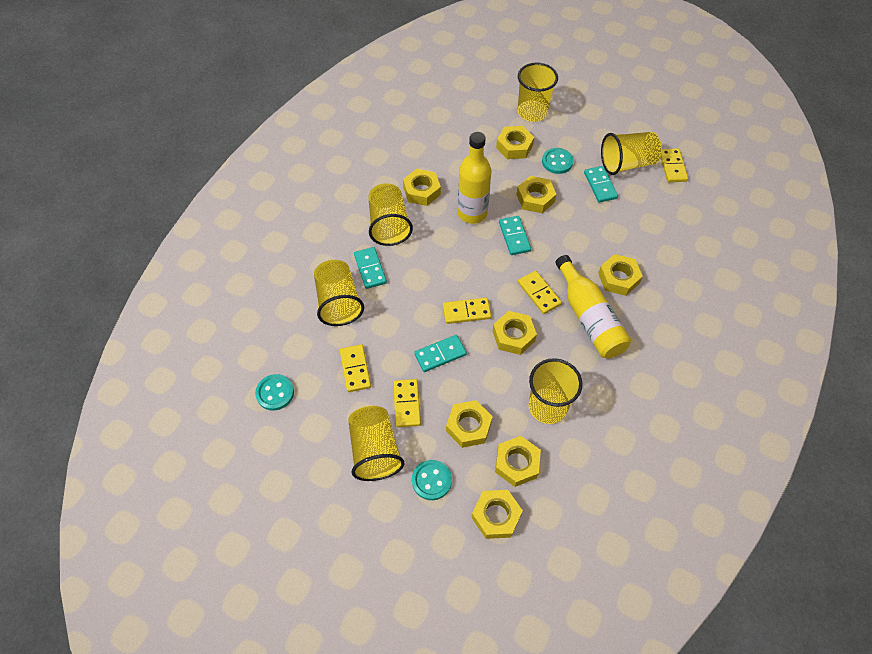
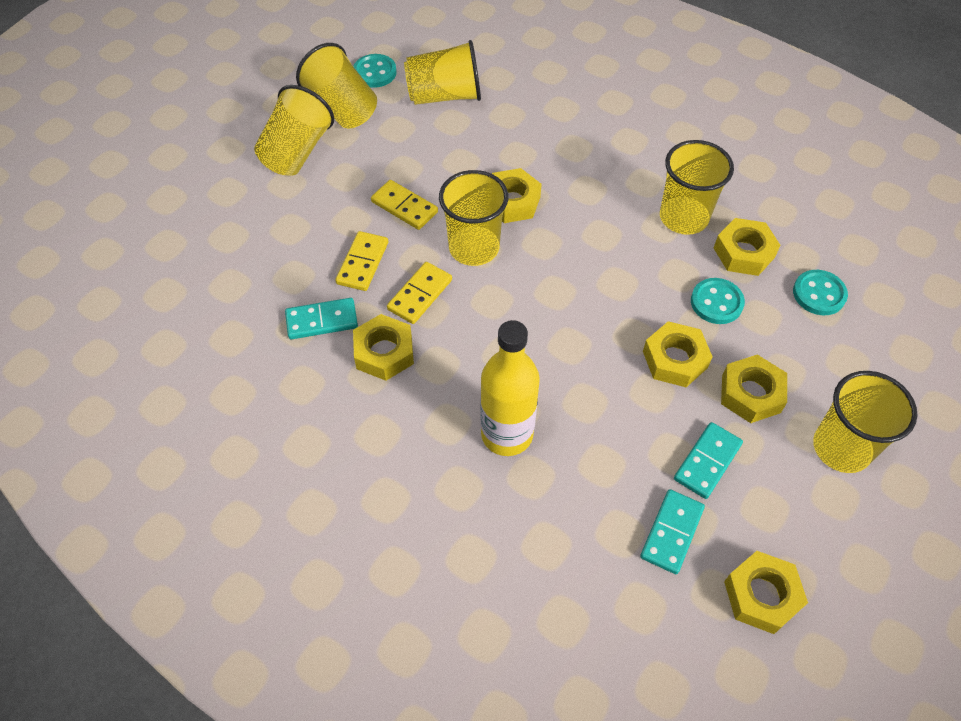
turquoise domino: 4 -> 3
yellow bottle: 2 -> 1
yellow domino: 5 -> 3
yellow nut: 8 -> 6

